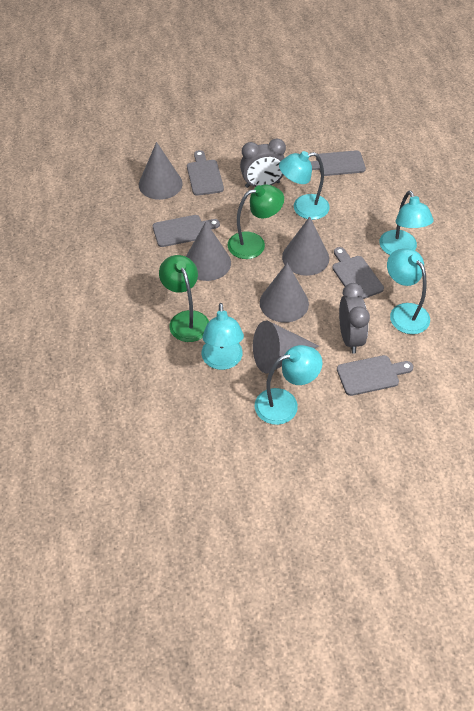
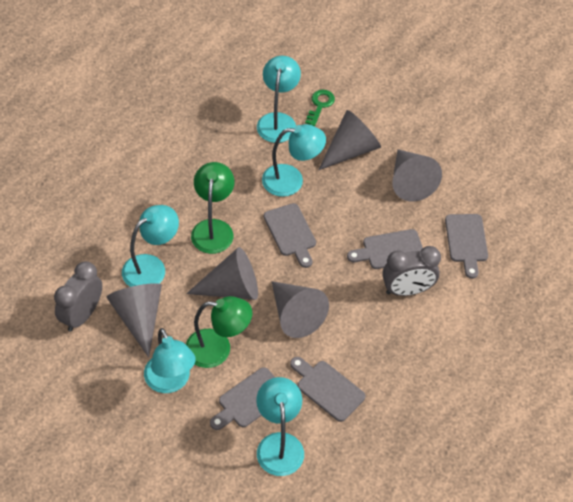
green key: 0 -> 1

